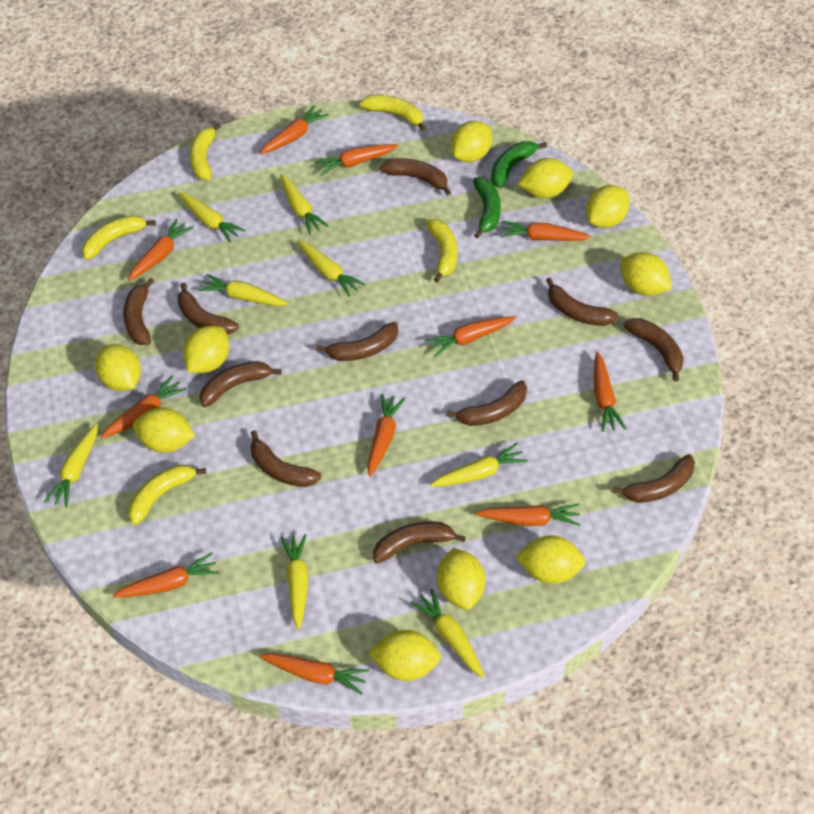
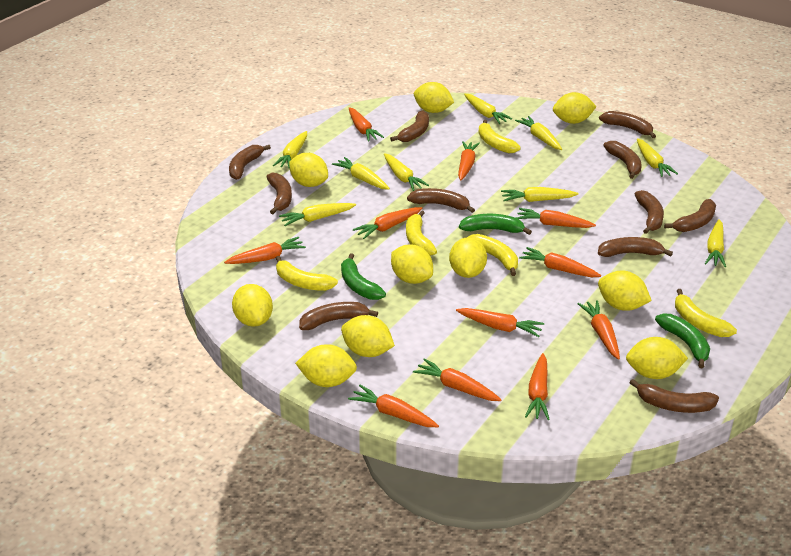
green banana: 2 -> 3
yellow carrot: 8 -> 9

